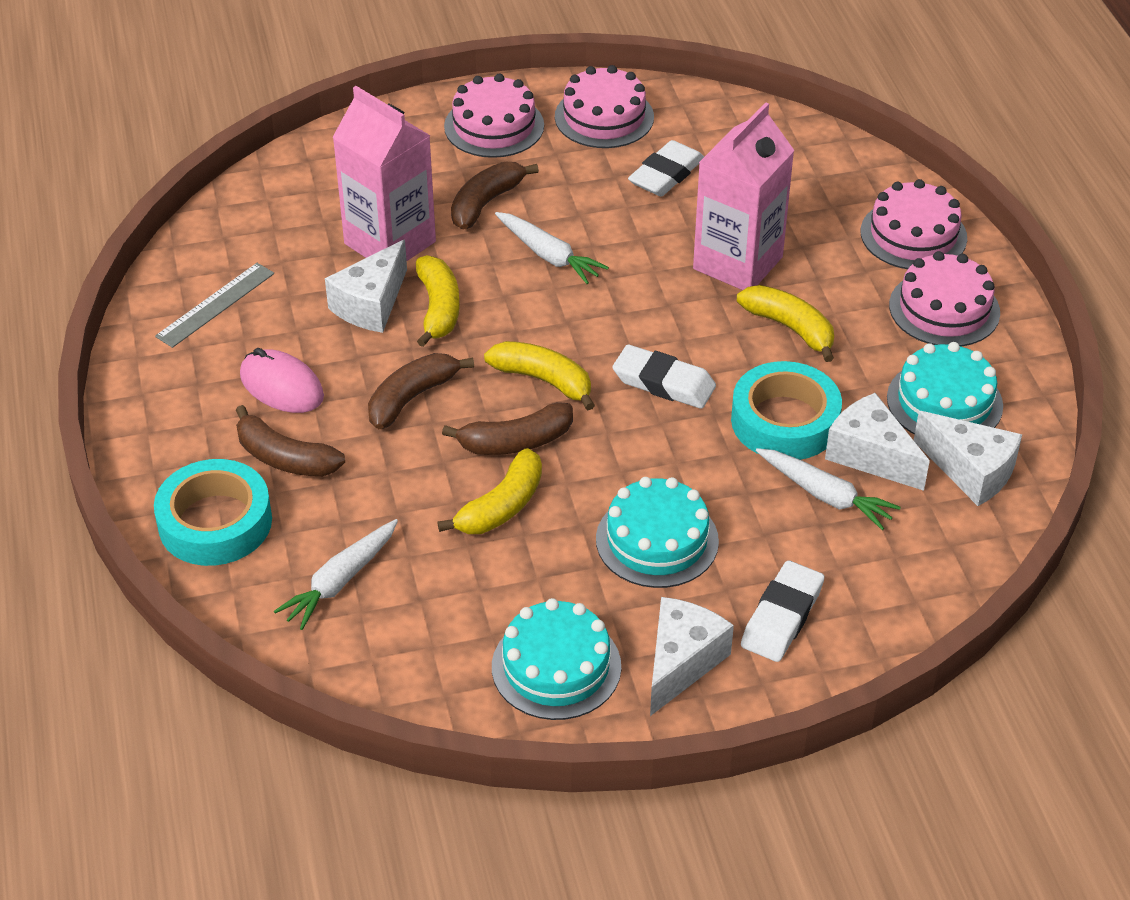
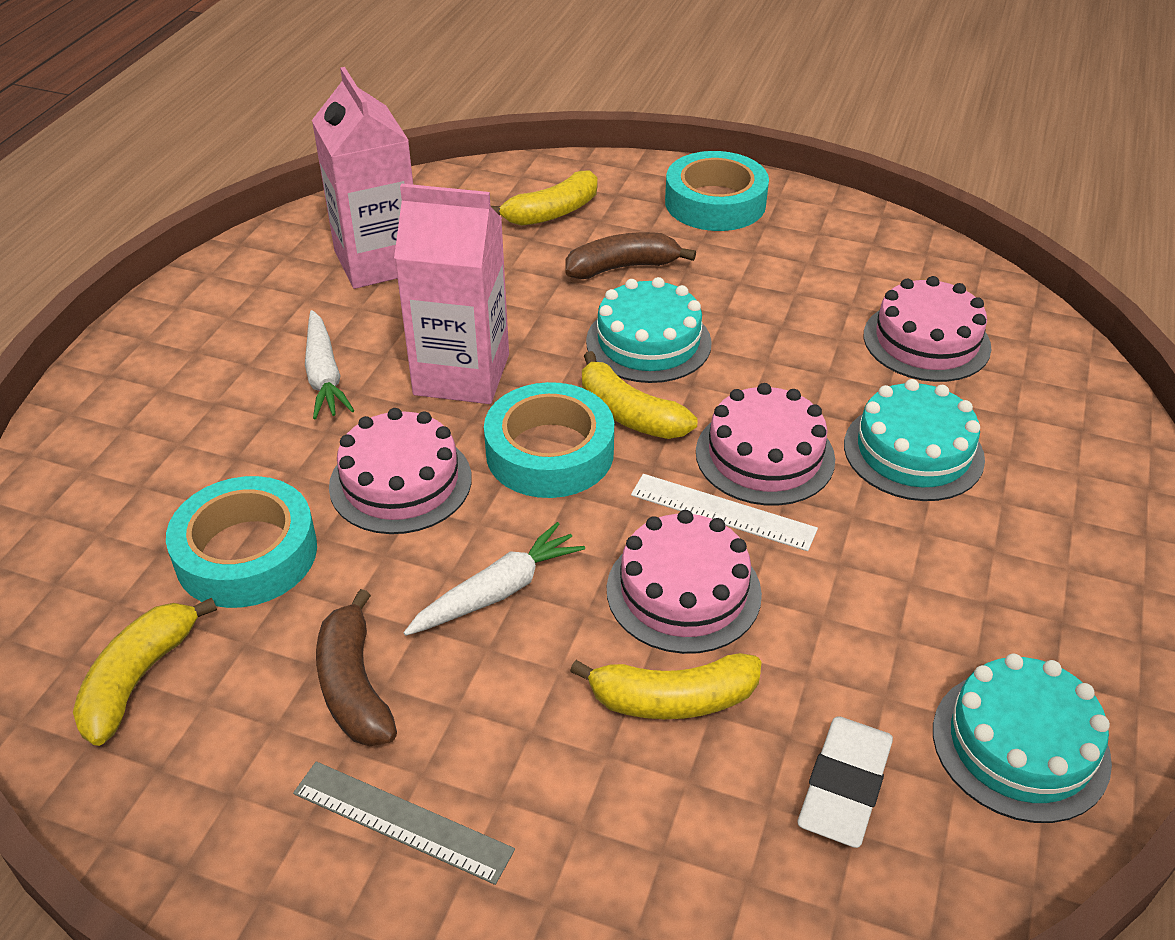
brown banana: 4 -> 2
pink mouse: 1 -> 0
turquoise tape: 2 -> 3
white carrot: 3 -> 2
white cheese: 4 -> 0
white eraser: 3 -> 1
white ruler: 0 -> 1

